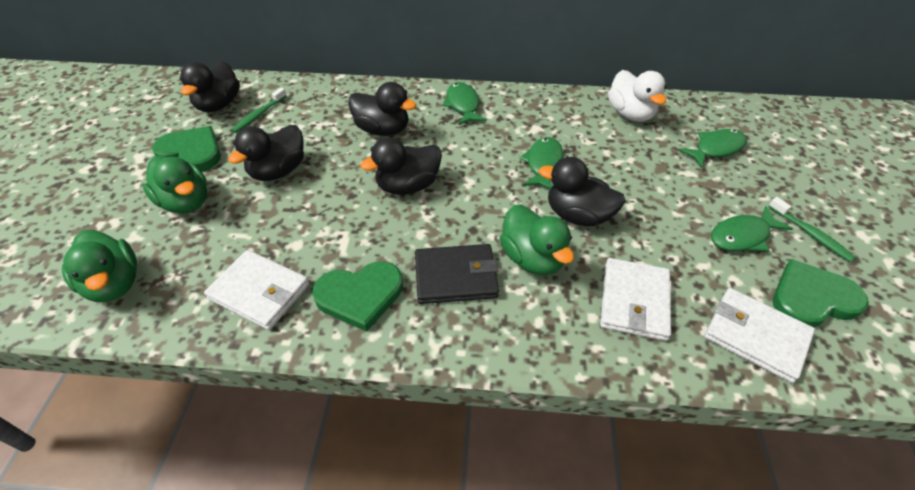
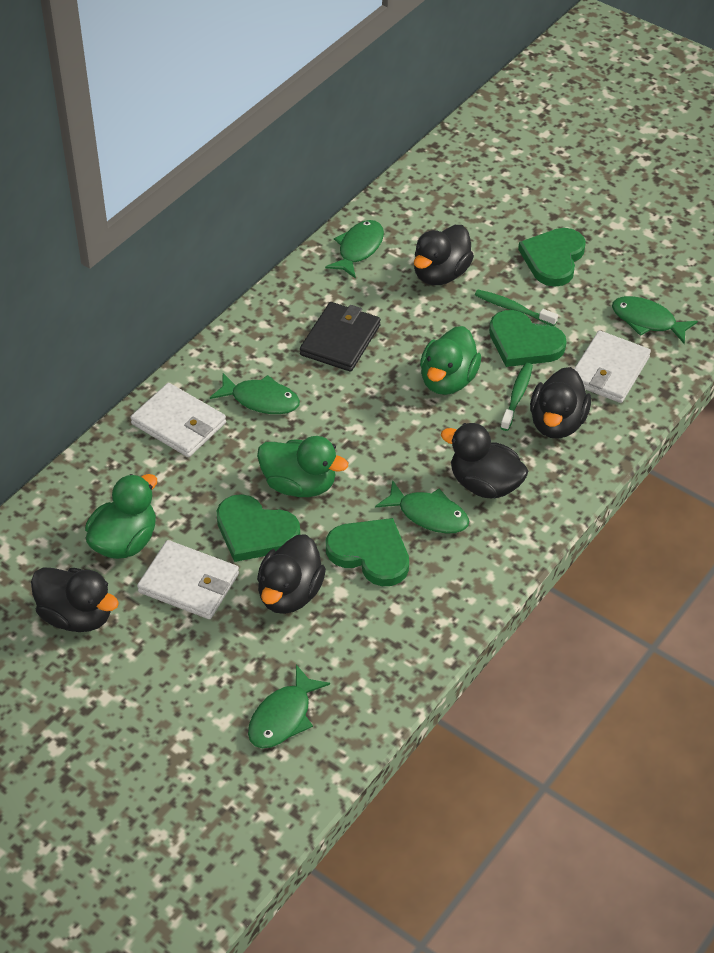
green fish: 4 -> 5
green heart: 3 -> 4
white duck: 1 -> 0

